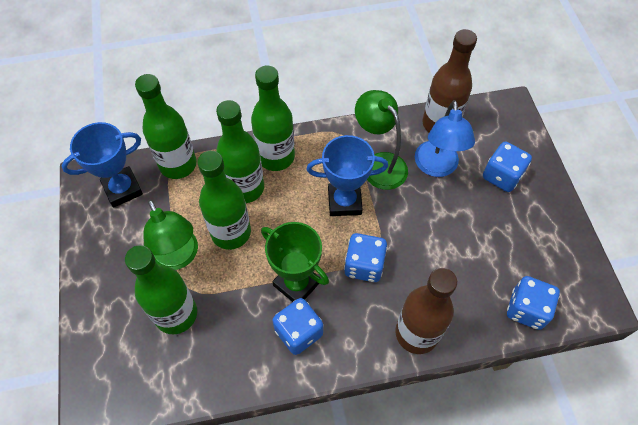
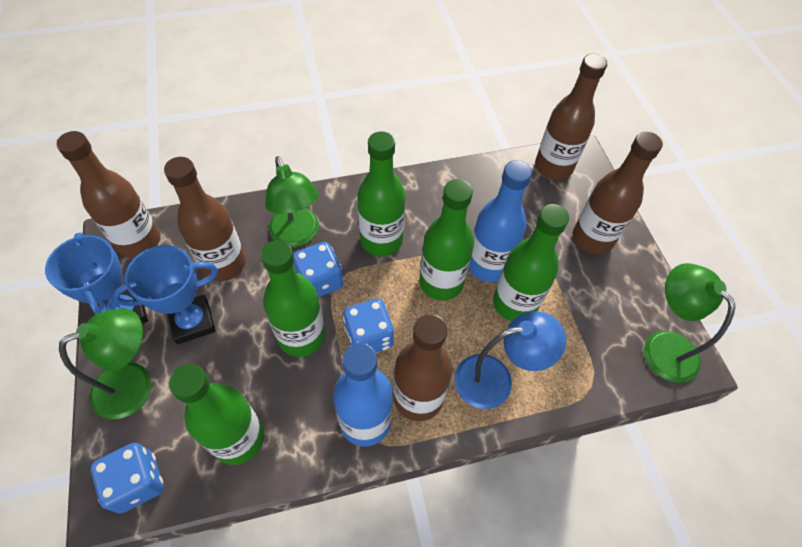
blue bottle: 0 -> 2
blue dice: 4 -> 3
brown bottle: 2 -> 5
green lamp: 2 -> 3
green trophy: 1 -> 0

